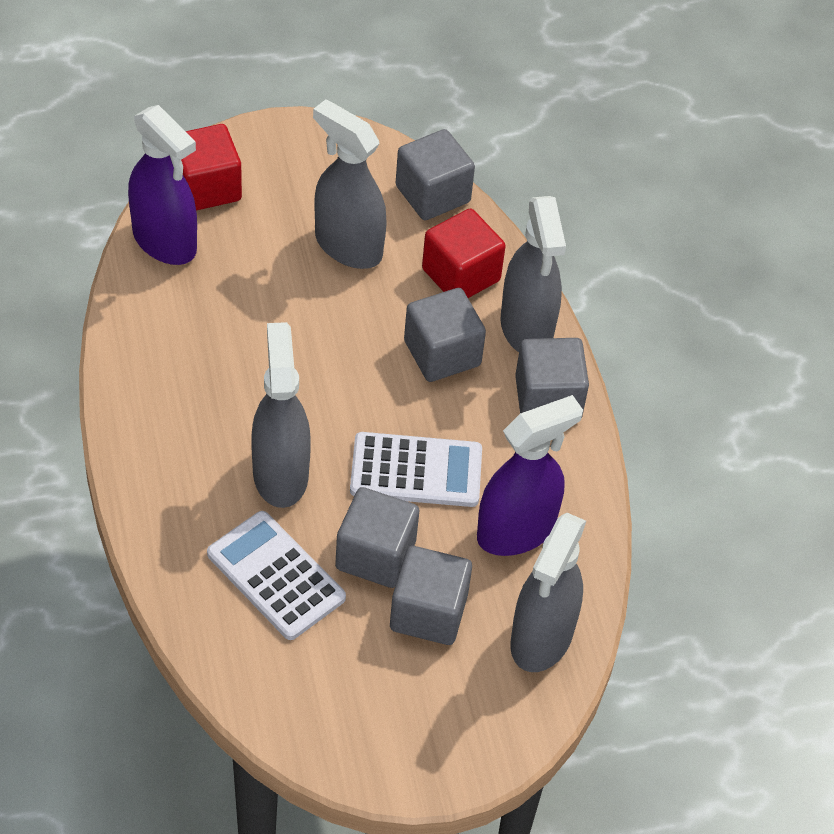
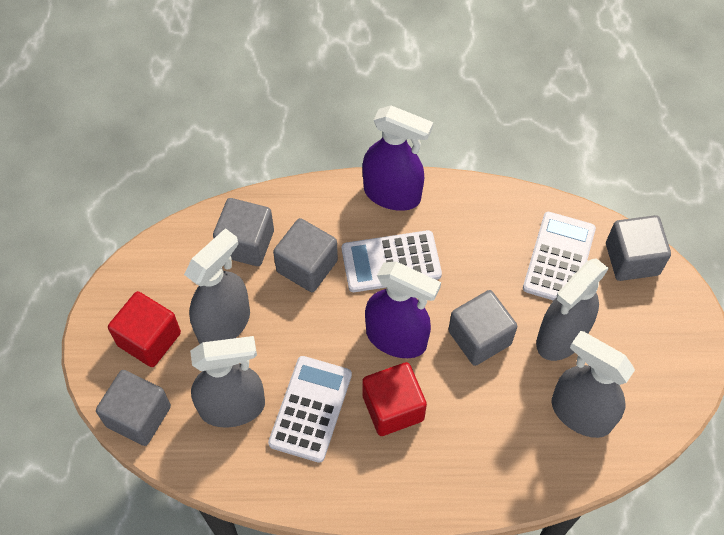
white calculator: 2 -> 3

